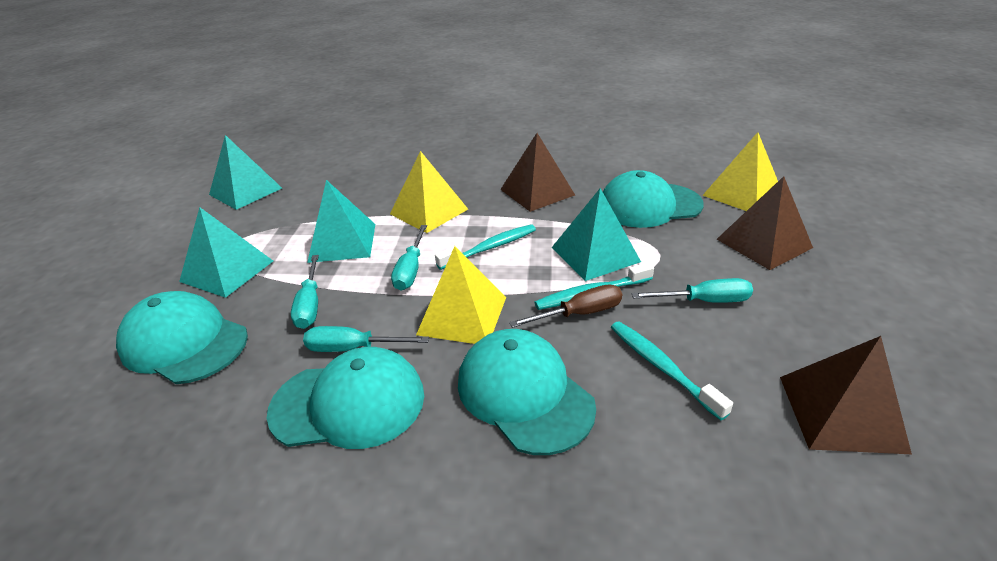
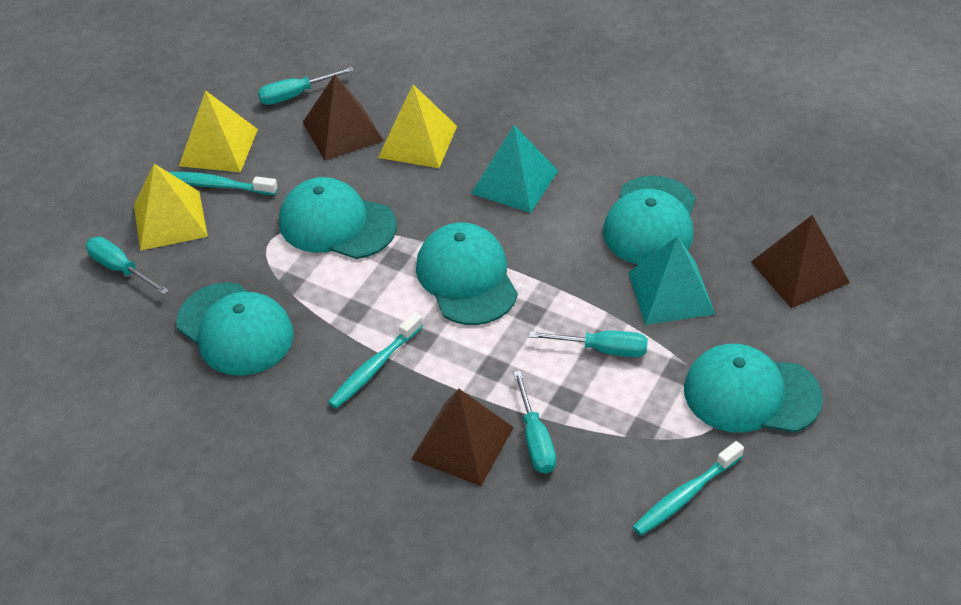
brown screwdriver: 1 -> 0
turquoise cap: 4 -> 5
turquoise pyramid: 4 -> 2

